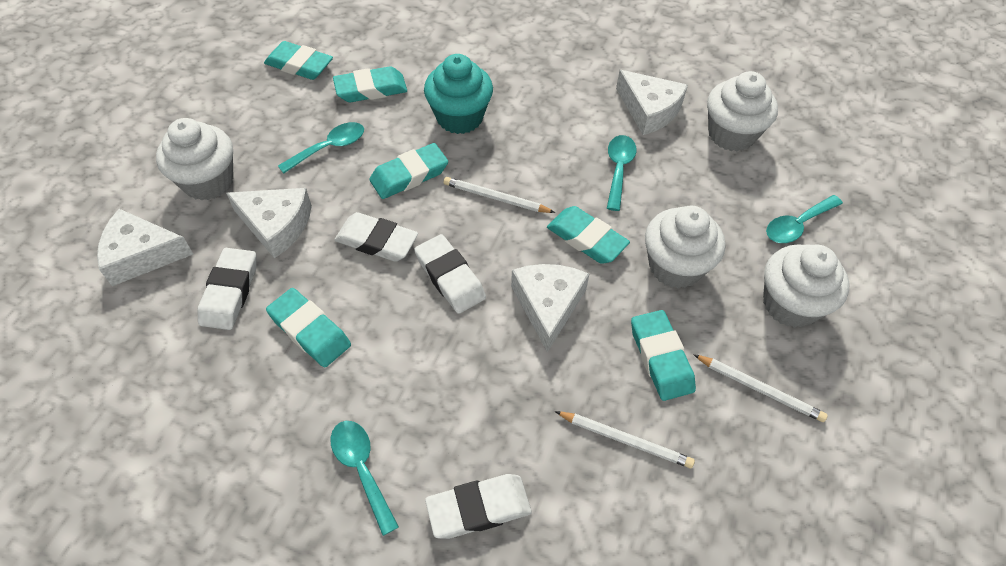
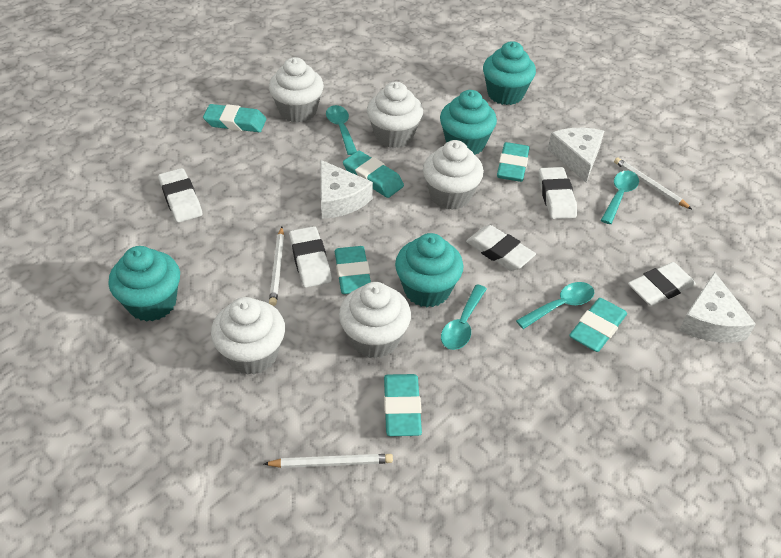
turquoise cupcake: 1 -> 4
white cheese: 4 -> 3
white cupcake: 4 -> 5
white eraser: 4 -> 5

